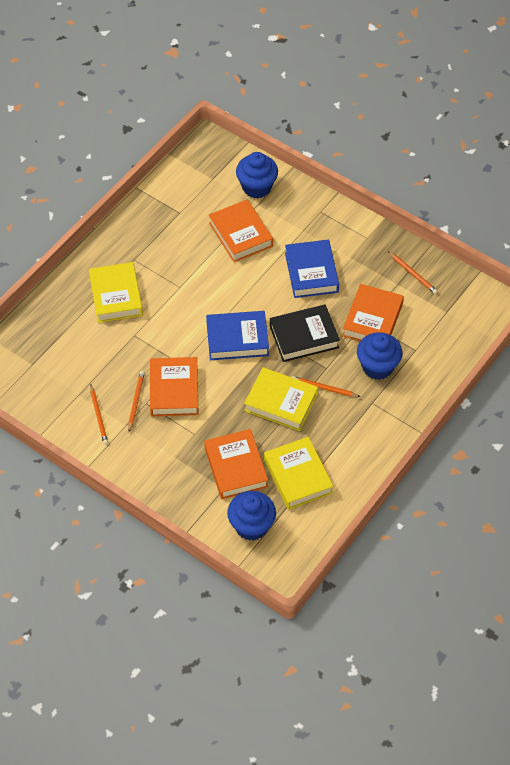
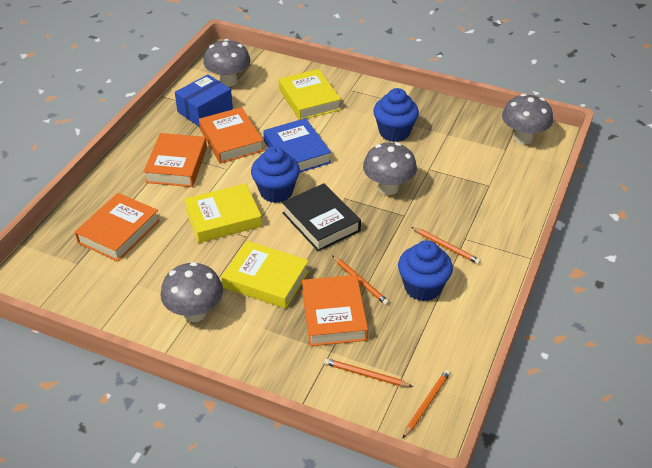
blue book: 2 -> 1
blue box: 0 -> 1
grey mushroom: 0 -> 4

